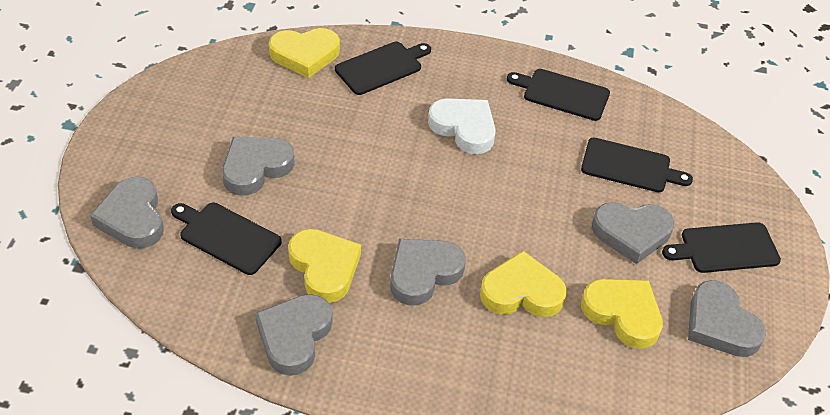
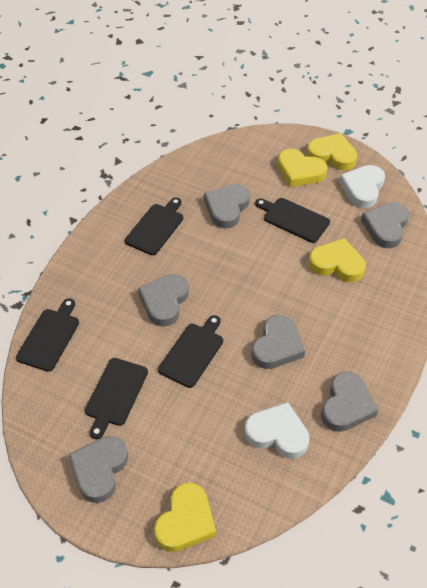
white heart: 1 -> 2

